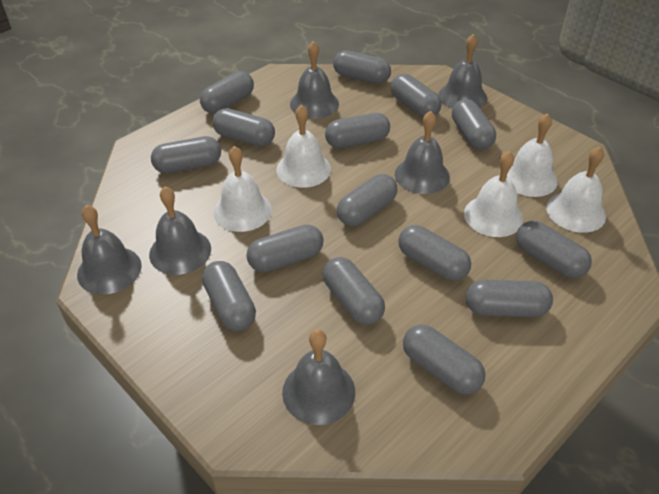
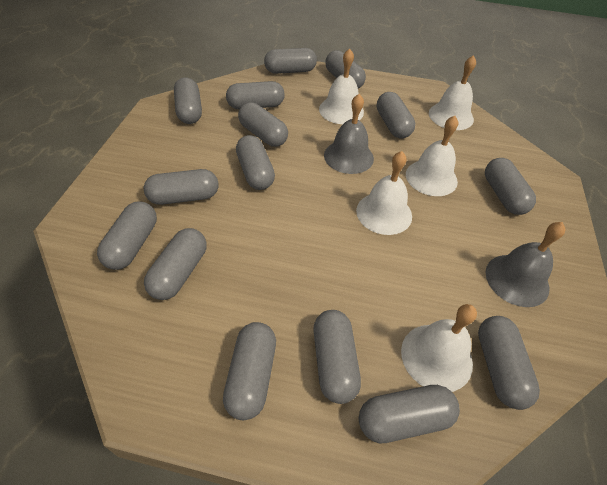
grey bell: 6 -> 2

